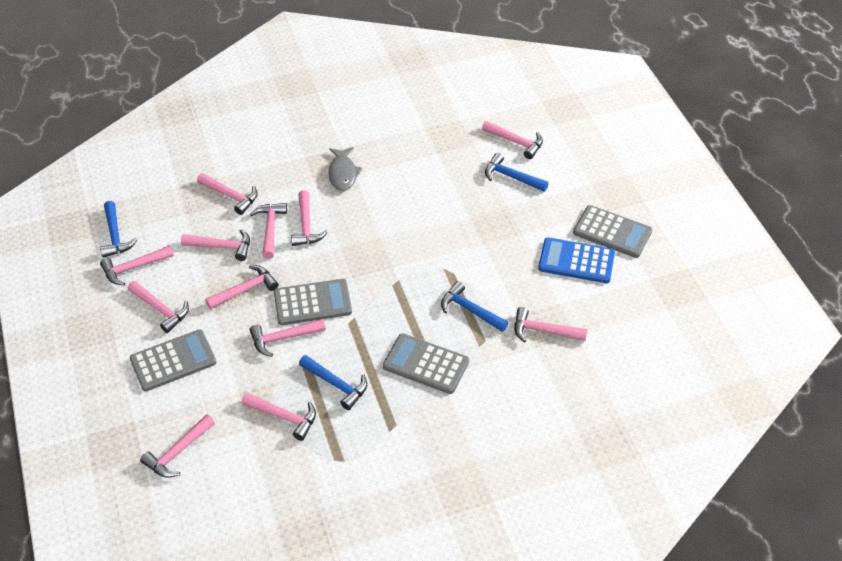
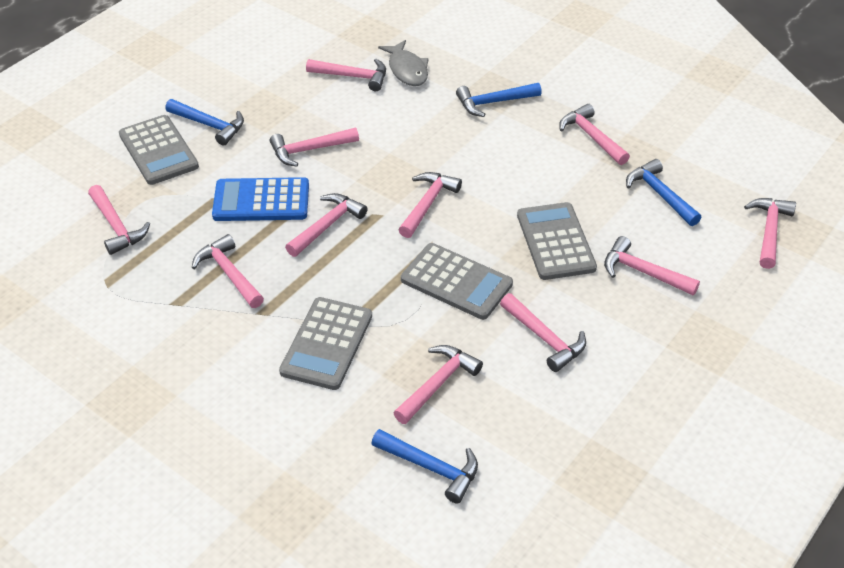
pink hammer: 12 -> 11

